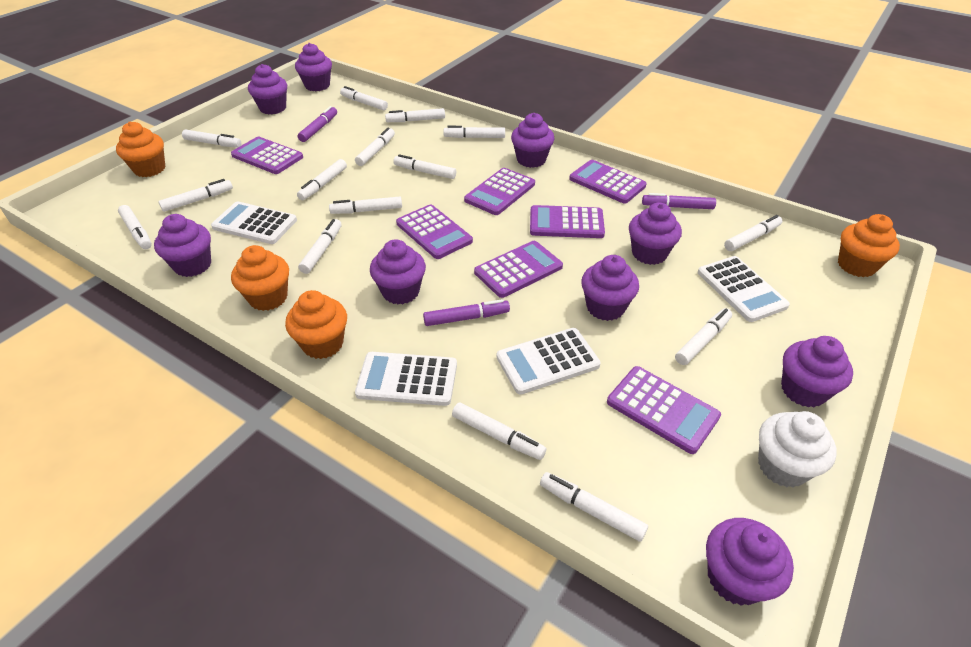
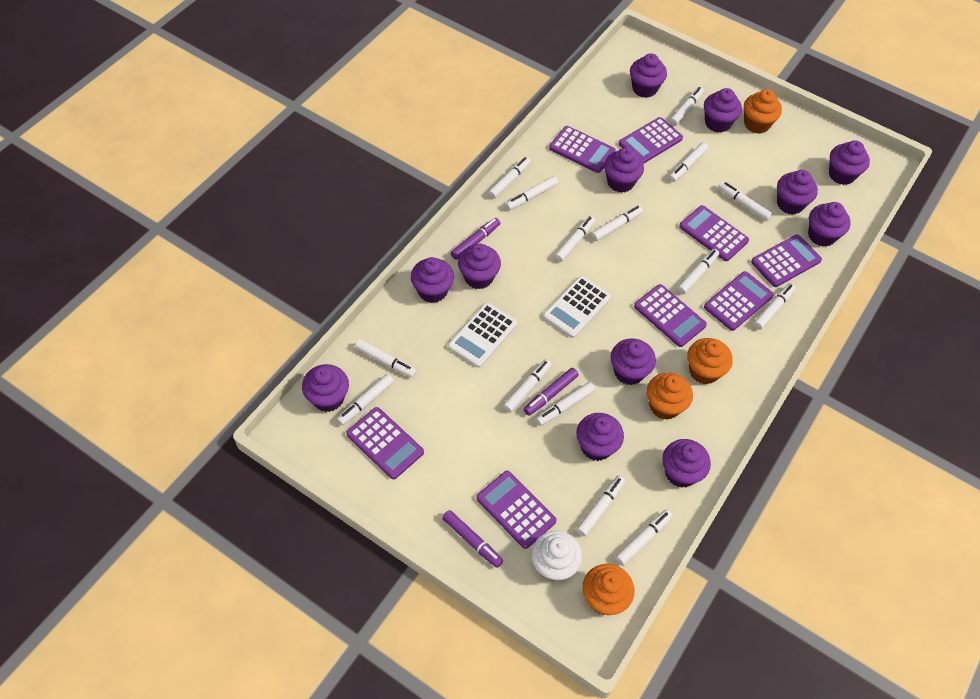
purple calculator: 7 -> 8
purple cupcake: 9 -> 12
white calculator: 4 -> 2

